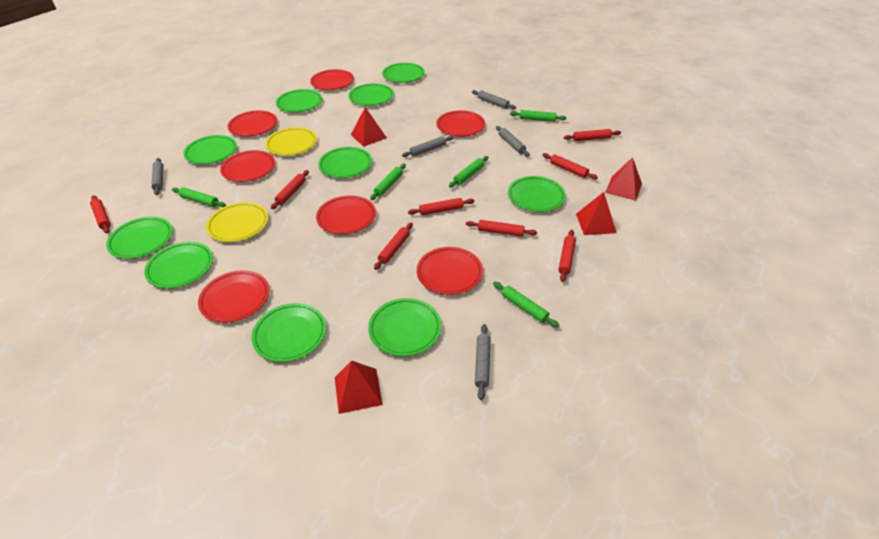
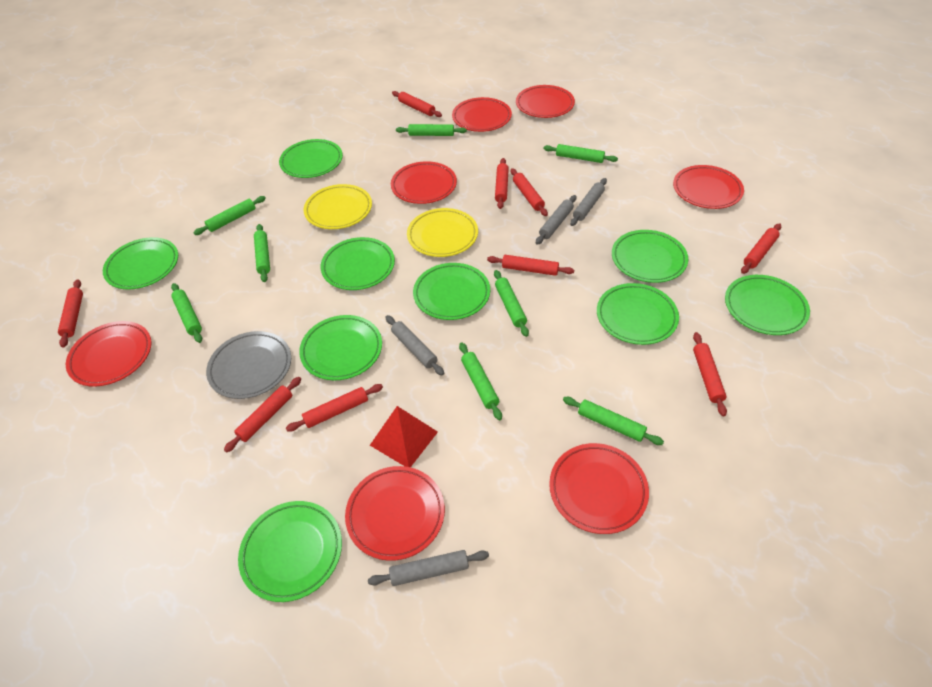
green plate: 10 -> 9
green rolling pin: 5 -> 8
grey plate: 0 -> 1
grey rolling pin: 5 -> 4
red pyramid: 4 -> 1
red rolling pin: 8 -> 9

